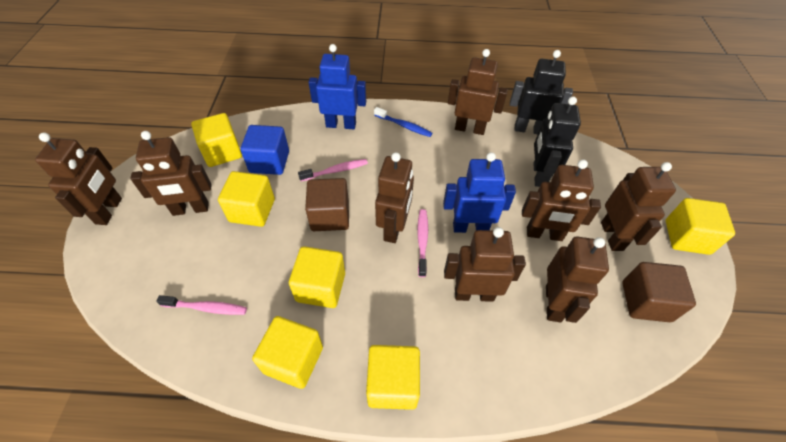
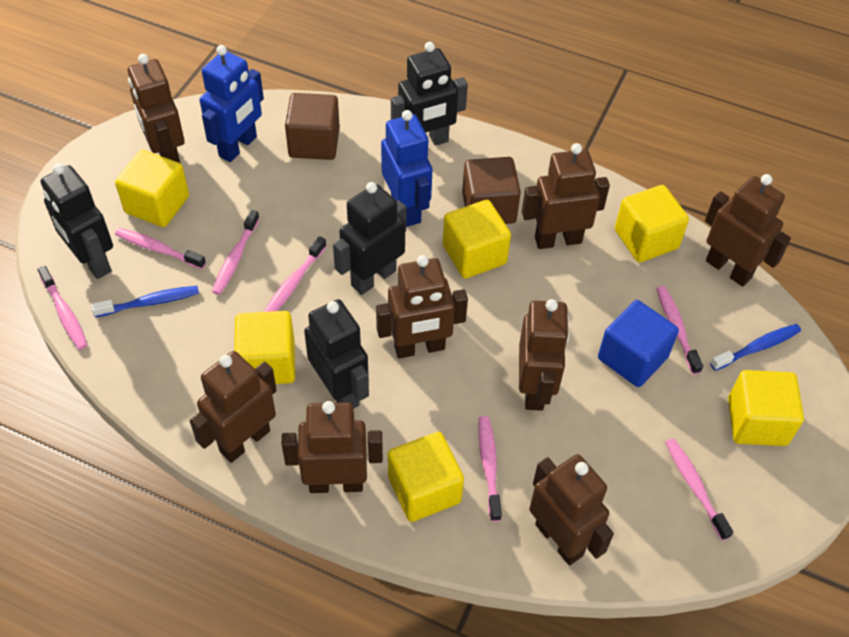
black robot: 2 -> 4
blue toothbrush: 1 -> 2
pink toothbrush: 3 -> 7

